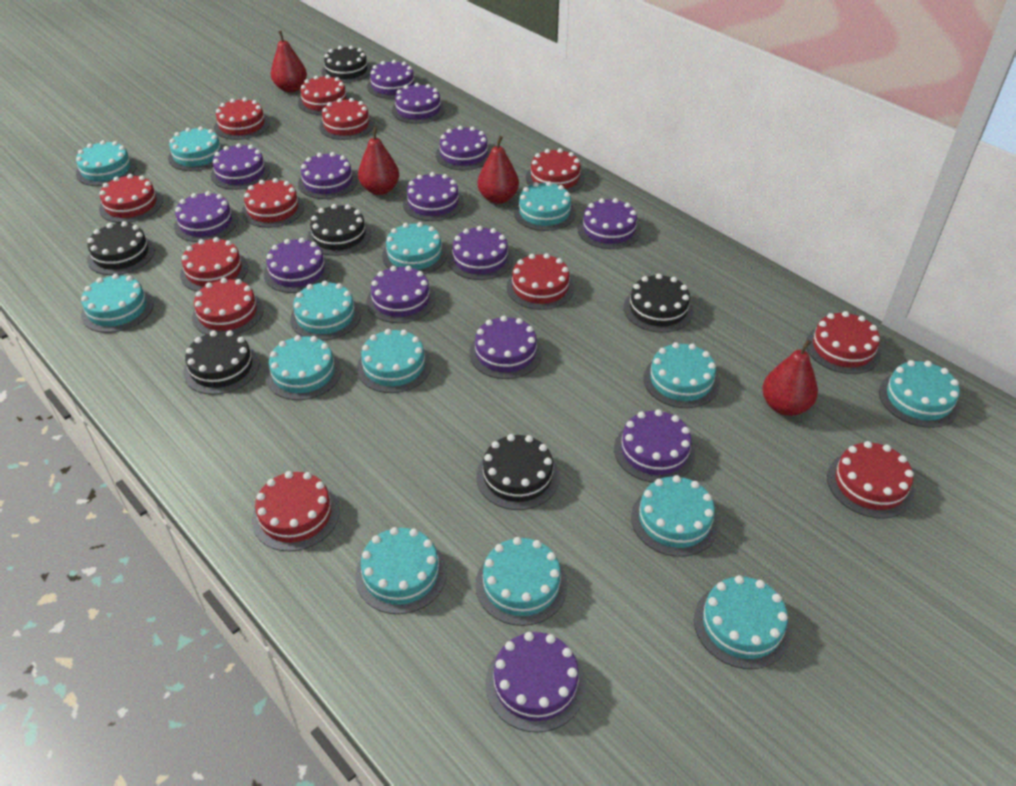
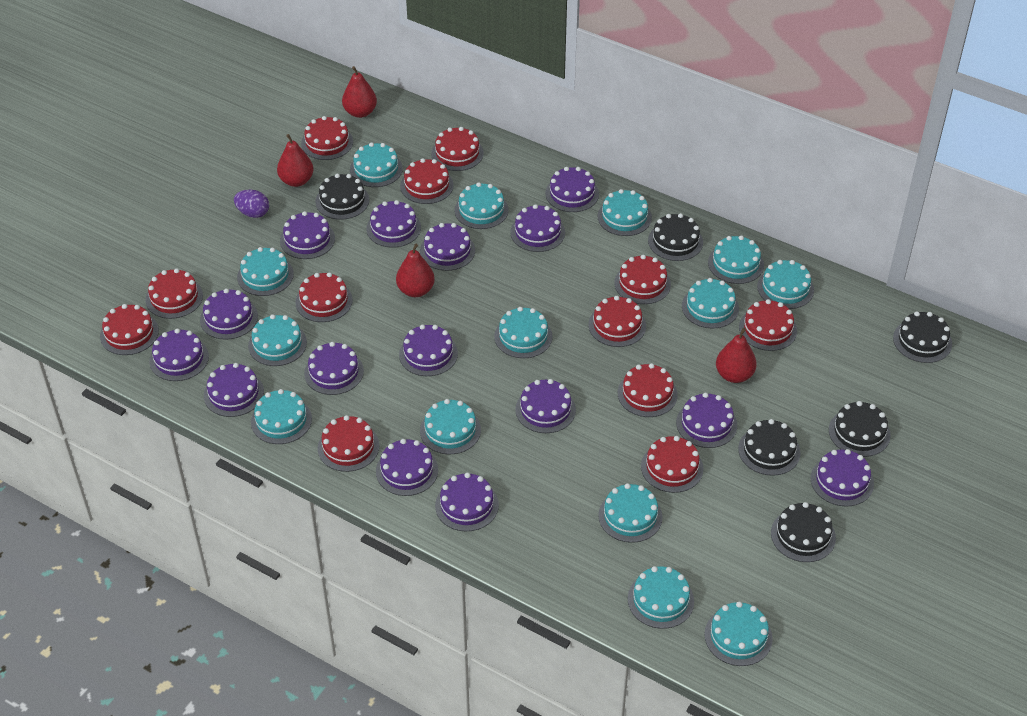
purple cake: 14 -> 15
purple egg: 0 -> 1

